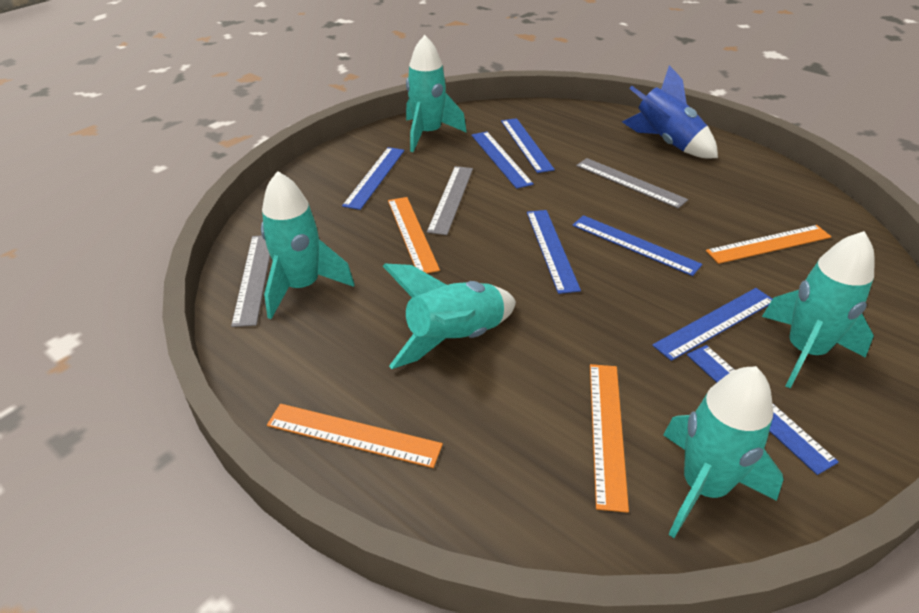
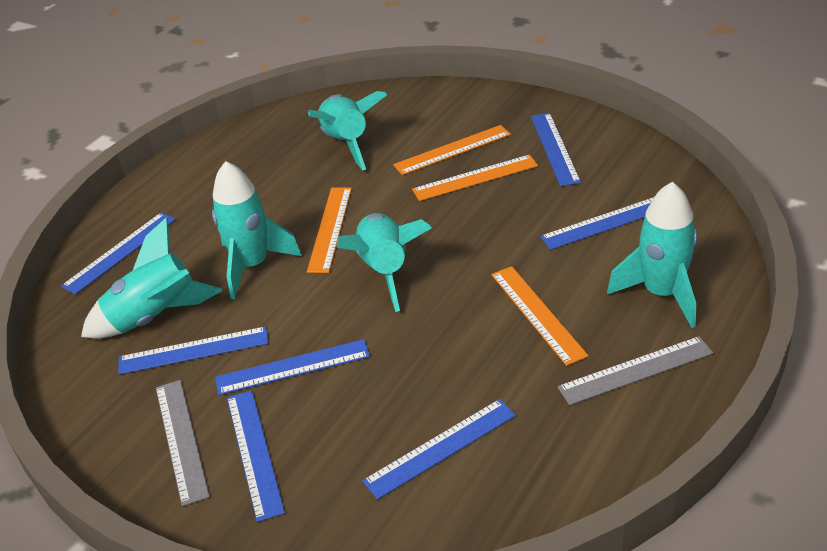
blue rocket: 1 -> 0
grey ruler: 3 -> 2

